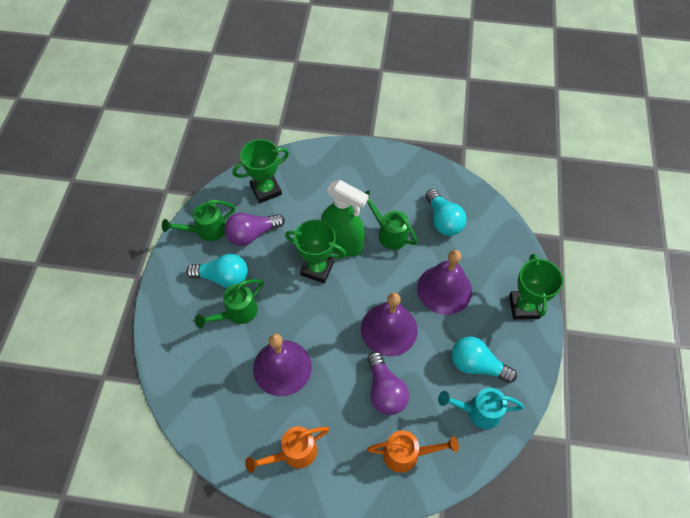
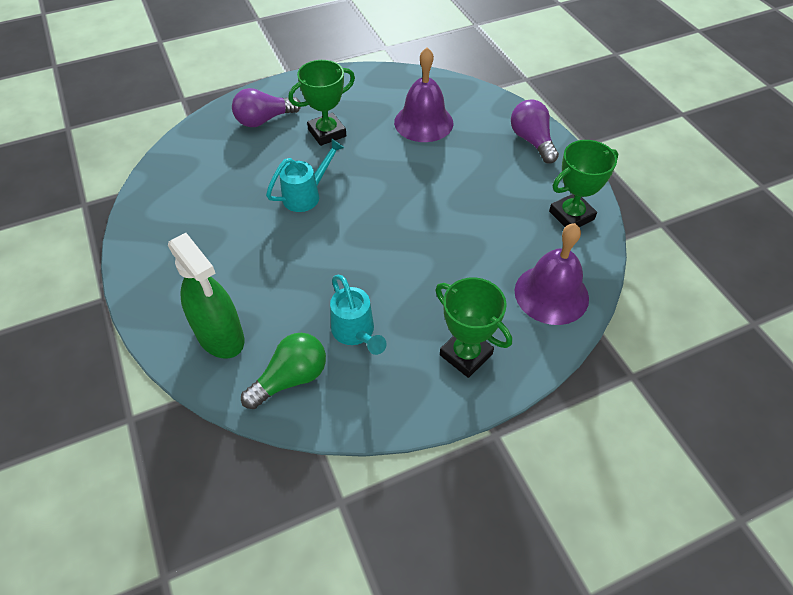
green light bulb: 0 -> 1
green watering can: 3 -> 0
orange watering can: 2 -> 0
purple bell: 3 -> 2
turquoise light bulb: 3 -> 0
turquoise watering can: 1 -> 2

